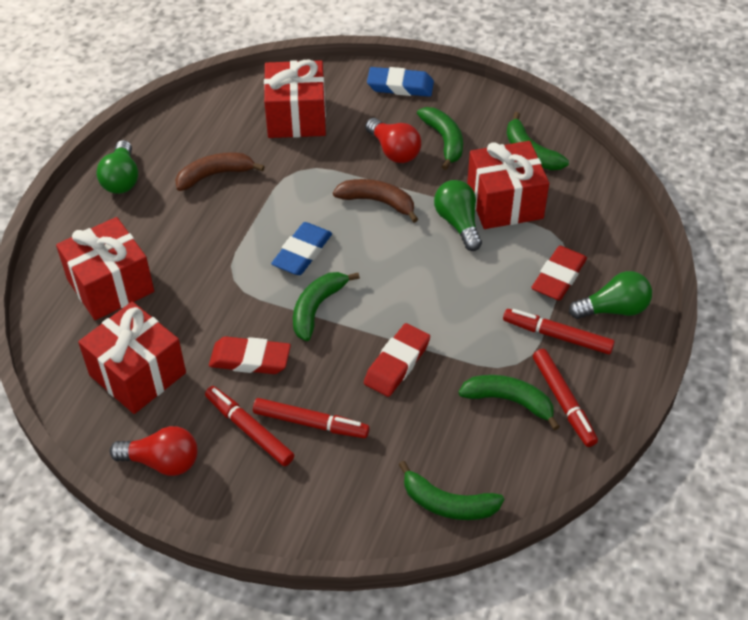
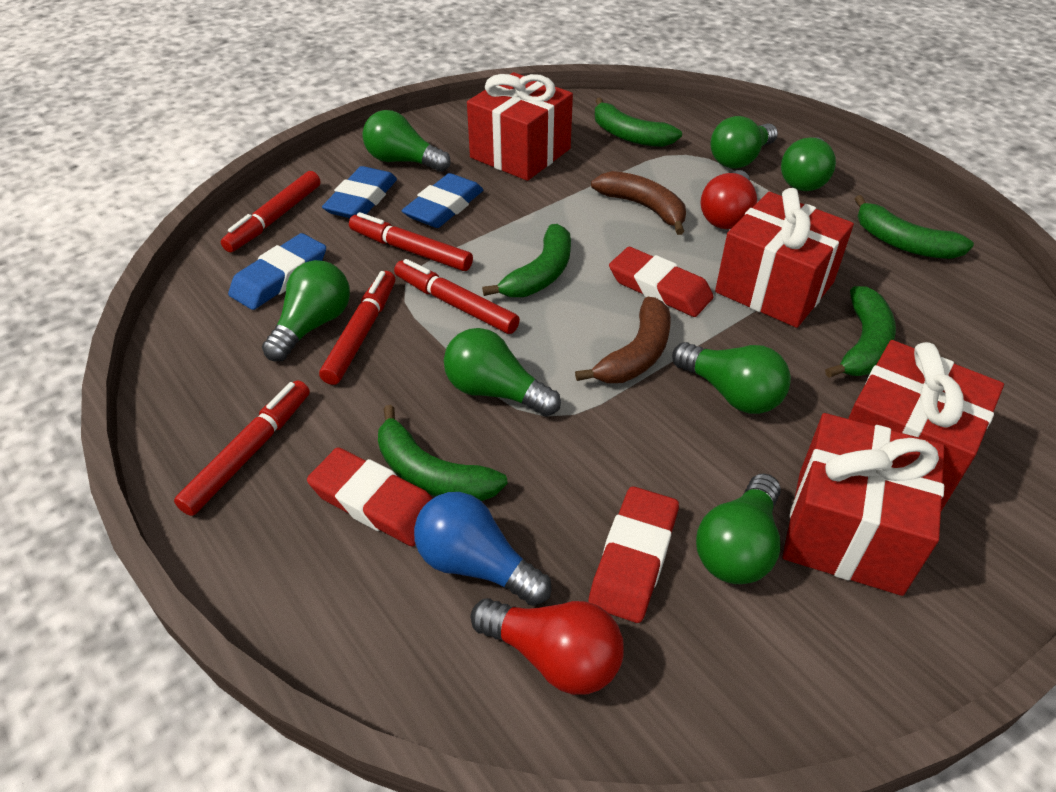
blue eraser: 2 -> 3
blue light bulb: 0 -> 1
green light bulb: 3 -> 7
red marker: 4 -> 5

